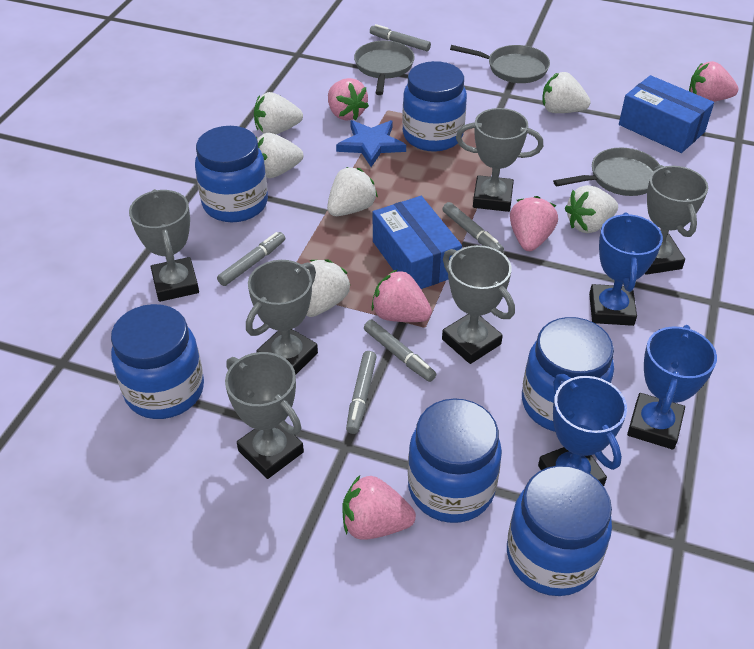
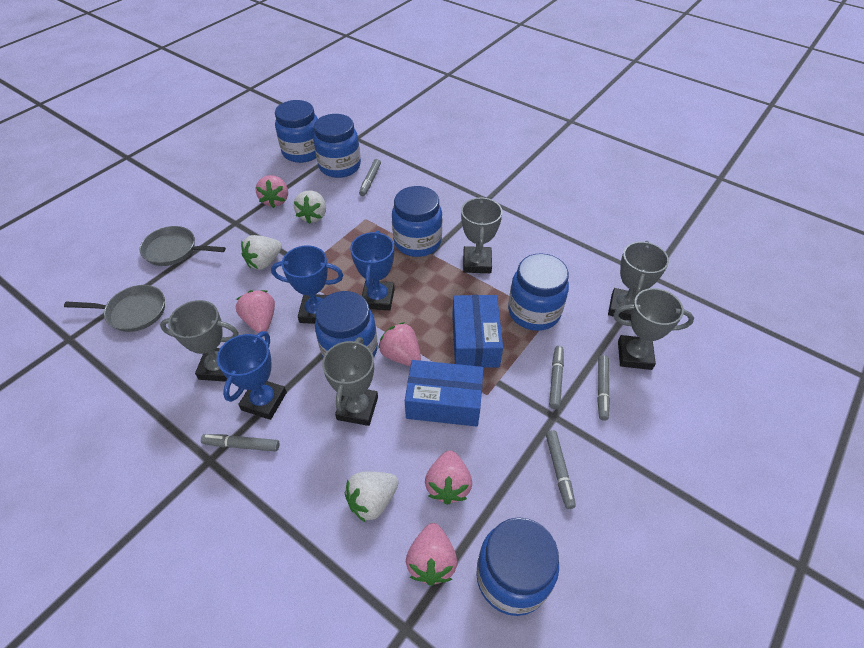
blue star: 1 -> 0
grey pan: 3 -> 2
grey trophy: 6 -> 5
white strawberry: 6 -> 3

